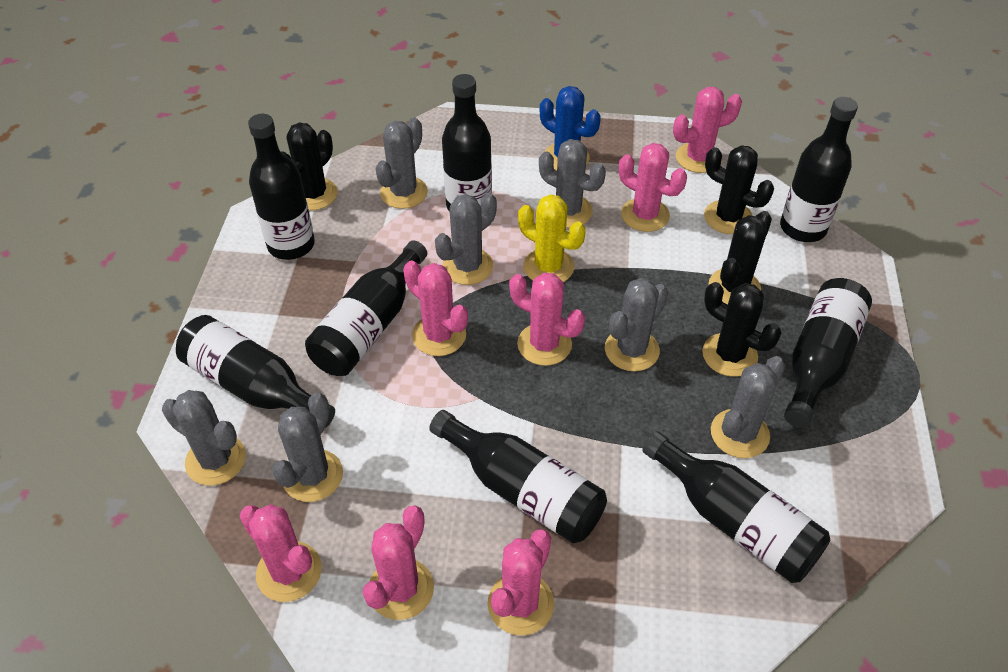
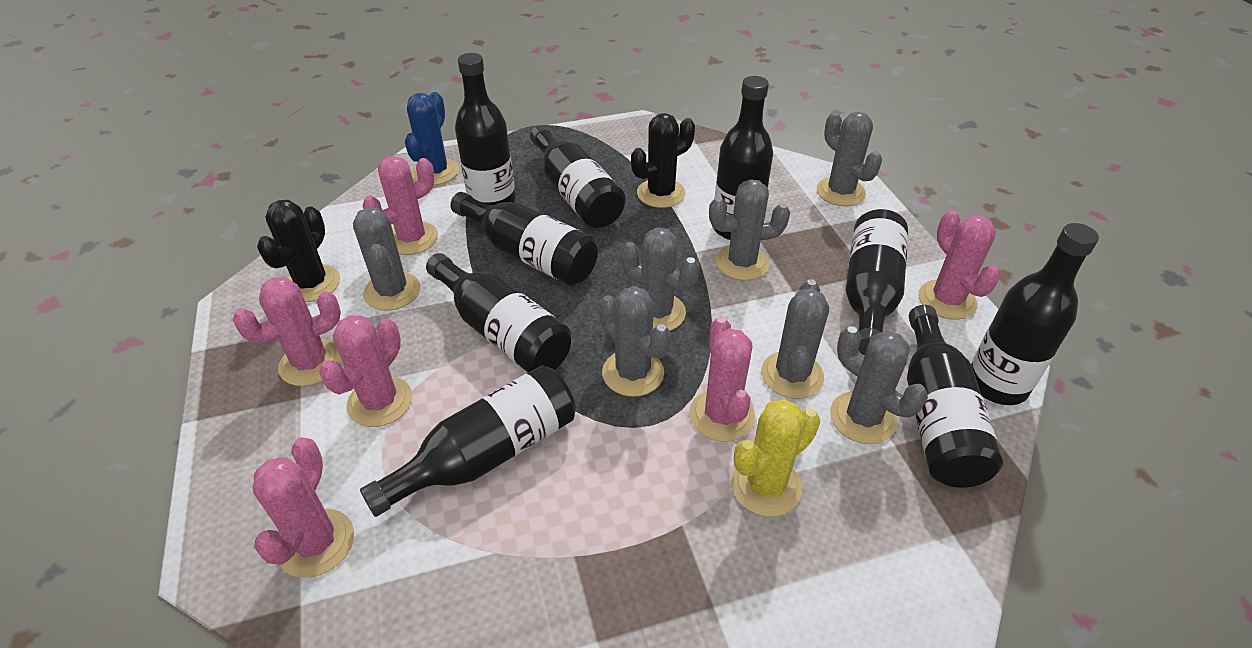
black bottle: 8 -> 9
black cactus: 4 -> 2
pink cactus: 7 -> 6

